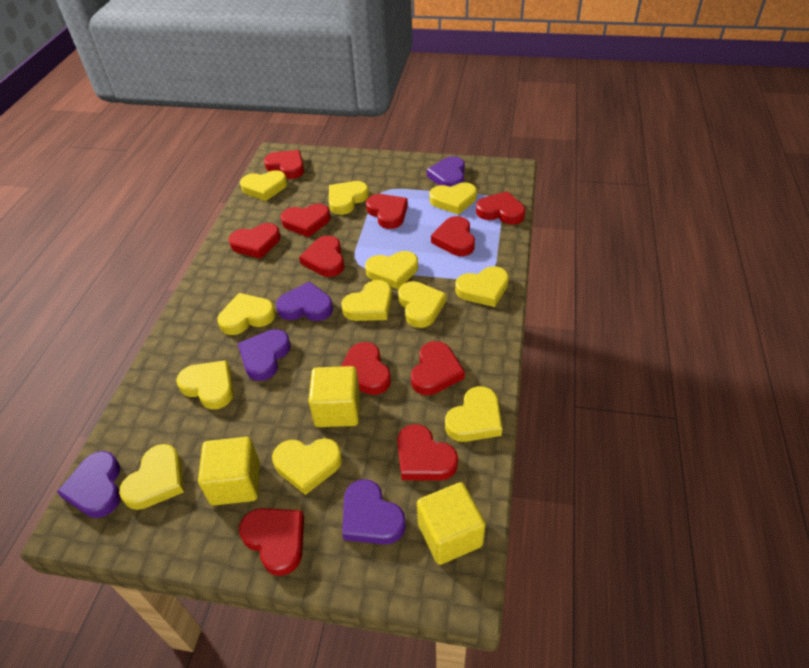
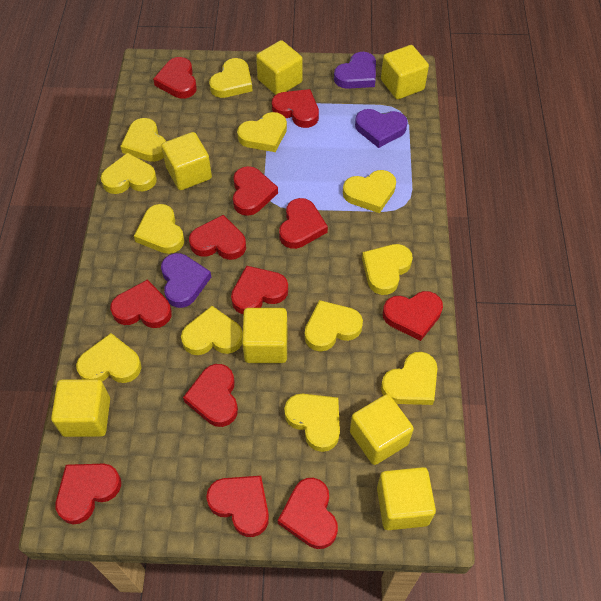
purple heart: 5 -> 3
red heart: 11 -> 12
yellow cube: 3 -> 7

